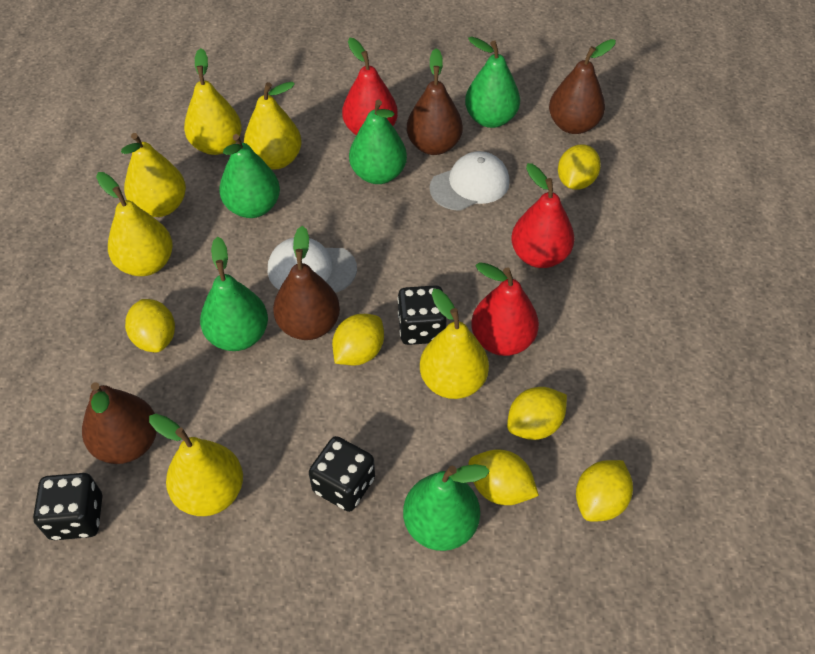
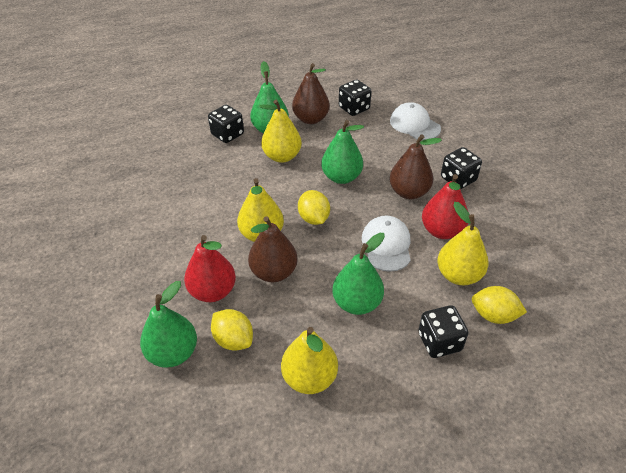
black dice: 3 -> 4
brown pear: 4 -> 3
green pear: 5 -> 4
red pear: 3 -> 2
yellow lemon: 6 -> 3
yellow pear: 6 -> 4

